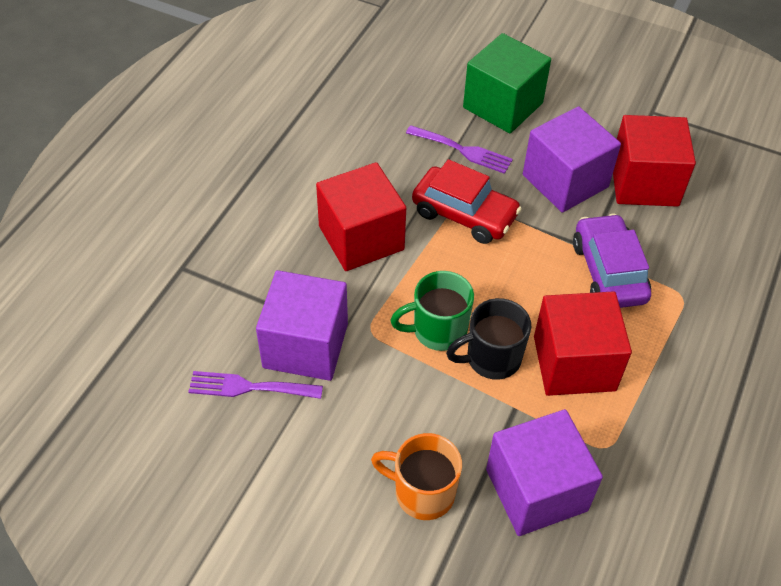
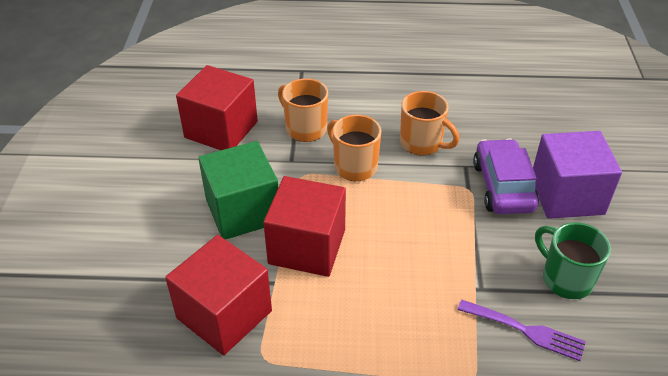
black mug: 1 -> 0
orange mug: 1 -> 3
purple cube: 3 -> 1
purple fork: 2 -> 1
red car: 1 -> 0

